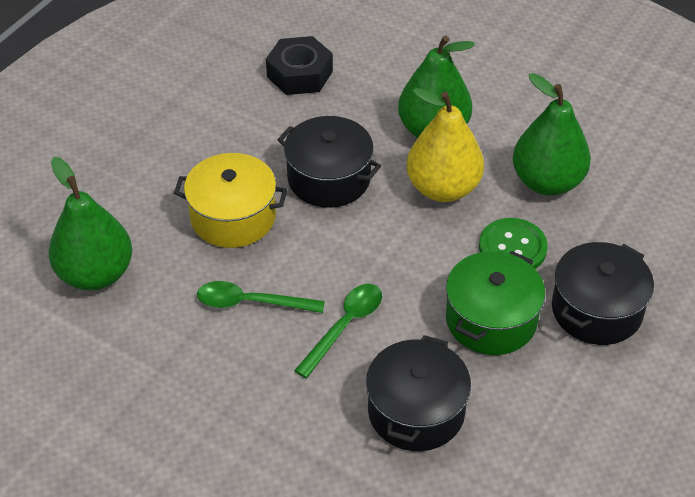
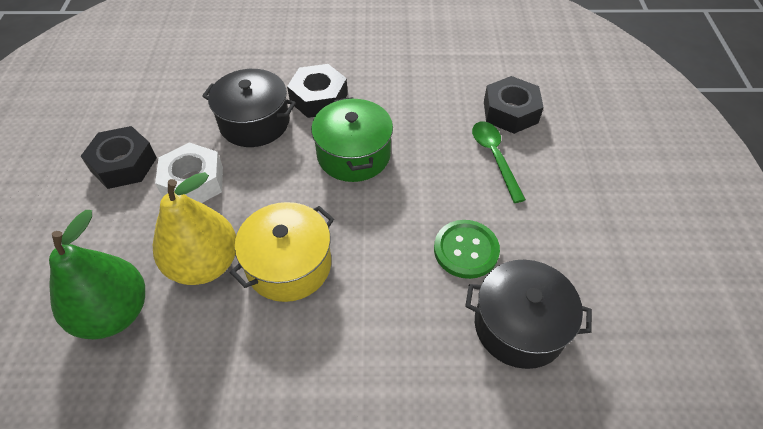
black nut: 1 -> 3
black pot: 3 -> 2
green pear: 3 -> 1
green spoon: 2 -> 1
white nut: 0 -> 1

